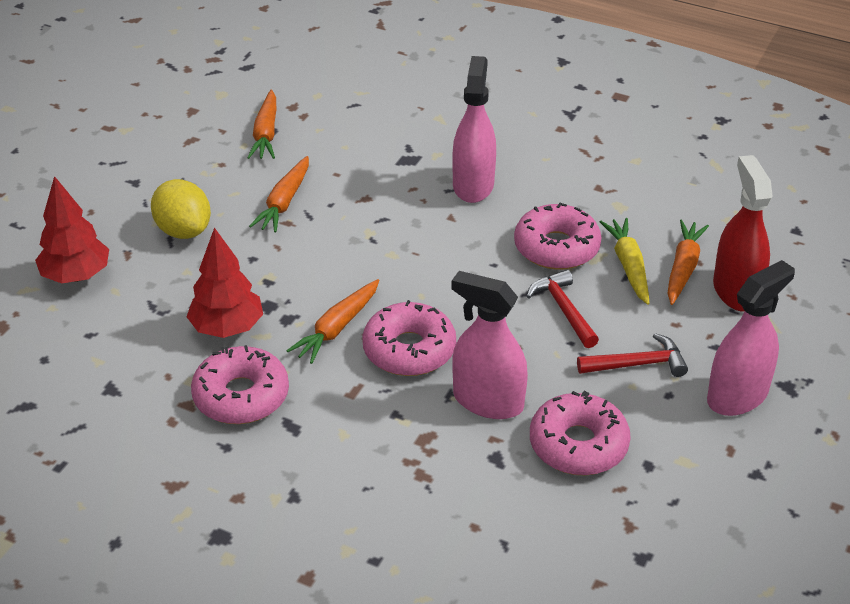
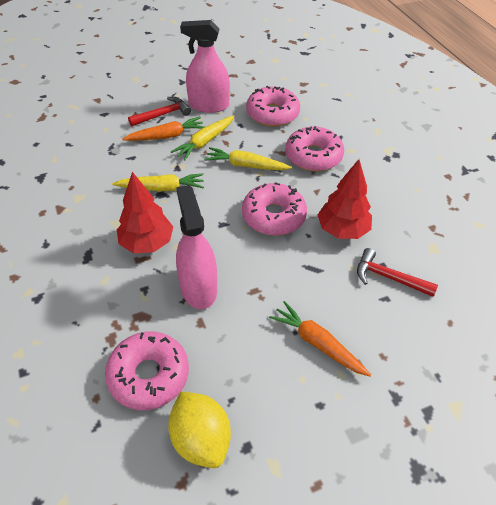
orange carrot: 4 -> 2
pink spray bottle: 3 -> 2
red spray bottle: 1 -> 0
yellow carrot: 1 -> 3

